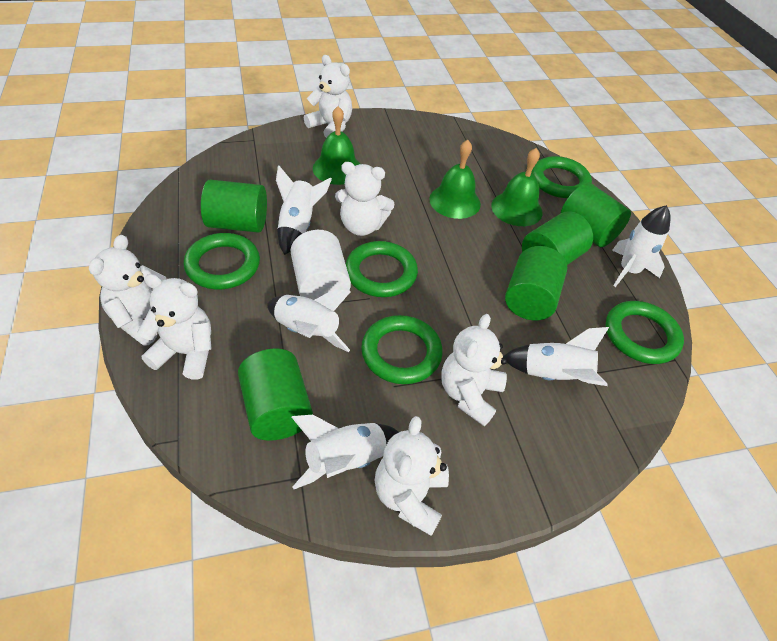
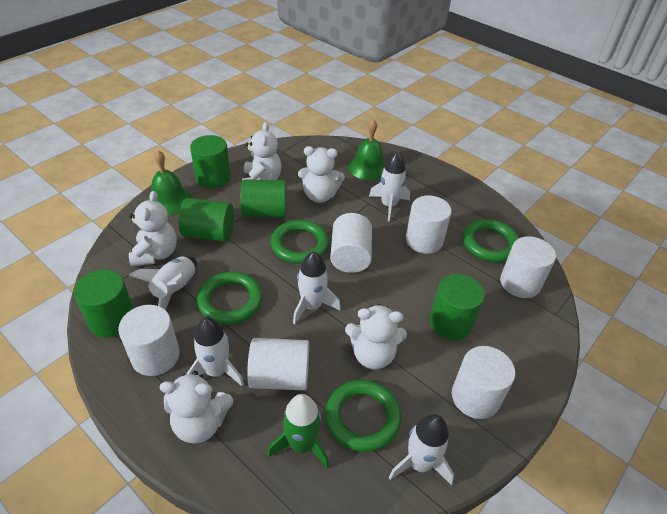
green bell: 3 -> 2
green ring: 5 -> 4
green rocket: 0 -> 1
white cylinder: 1 -> 6
white teddy bear: 6 -> 5

